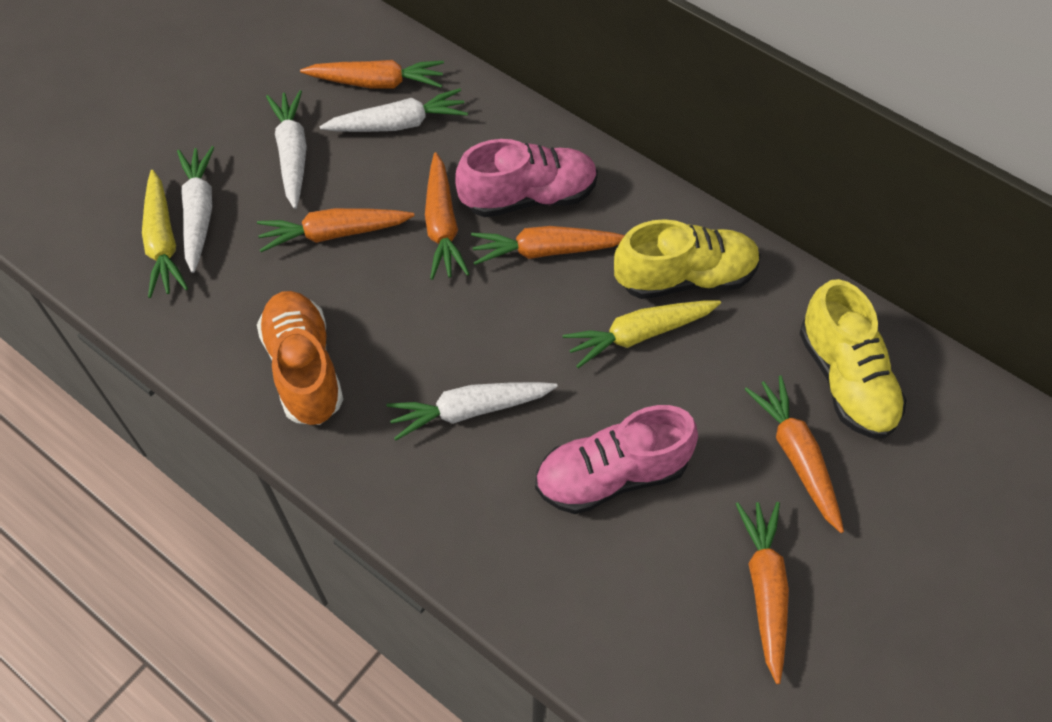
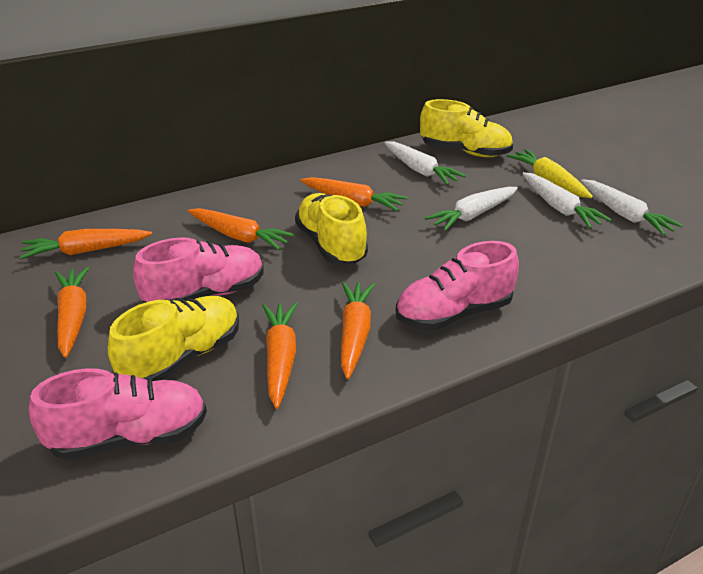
orange shoe: 1 -> 0
pink shoe: 2 -> 3
yellow carrot: 2 -> 1
yellow shoe: 2 -> 3

